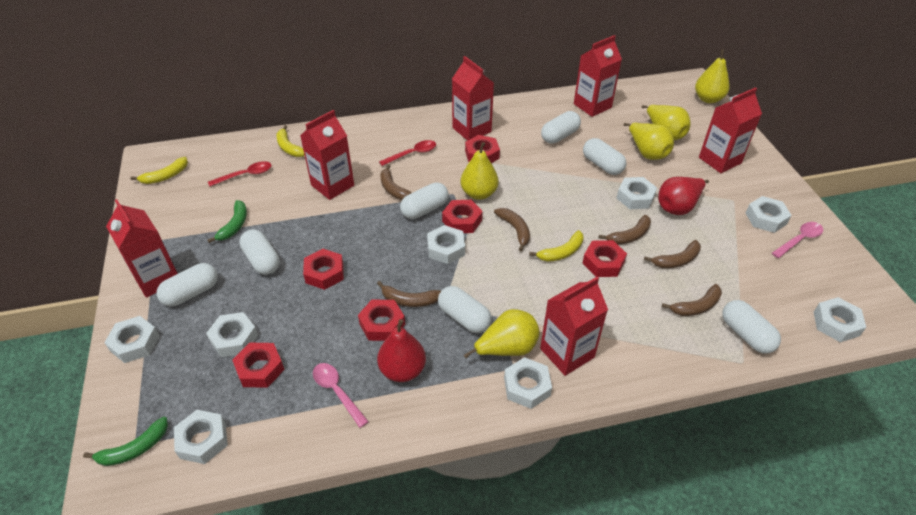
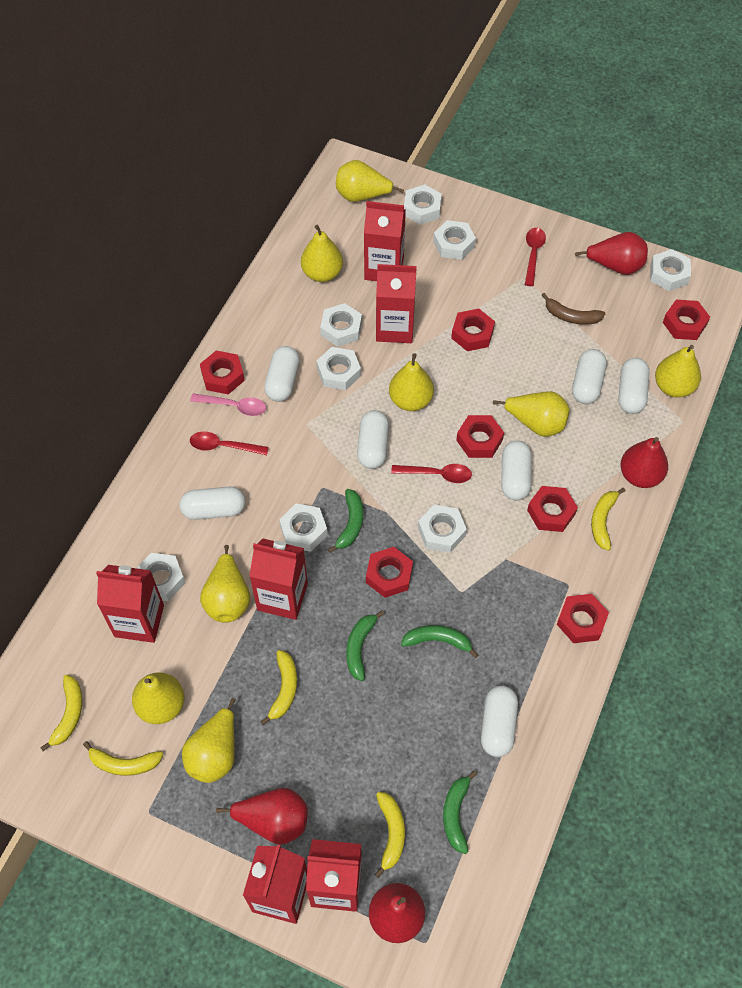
brown banana: 6 -> 1
green banana: 2 -> 4
pink spoon: 2 -> 1
red nut: 6 -> 7
red pear: 2 -> 4
red spoon: 2 -> 3
yellow banana: 3 -> 5
yellow pear: 5 -> 8

